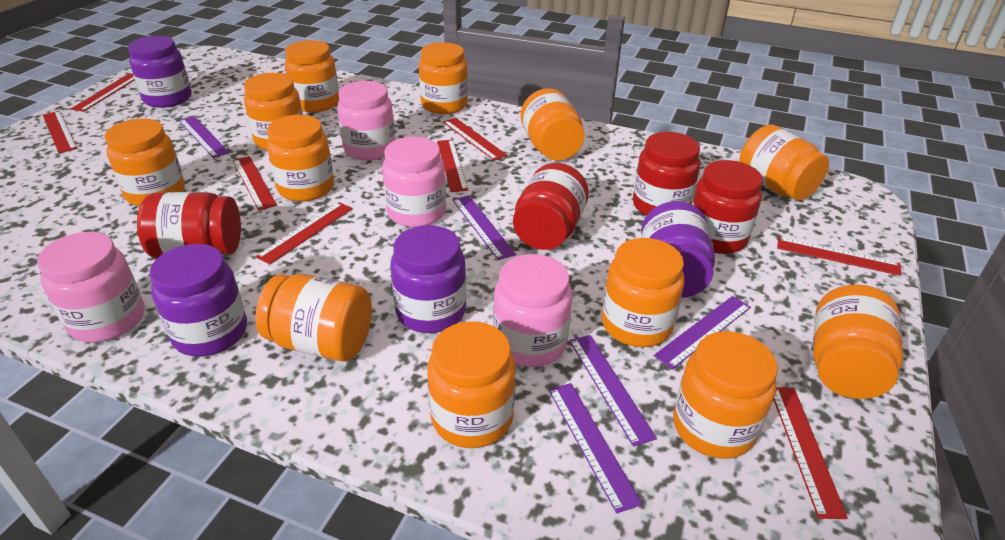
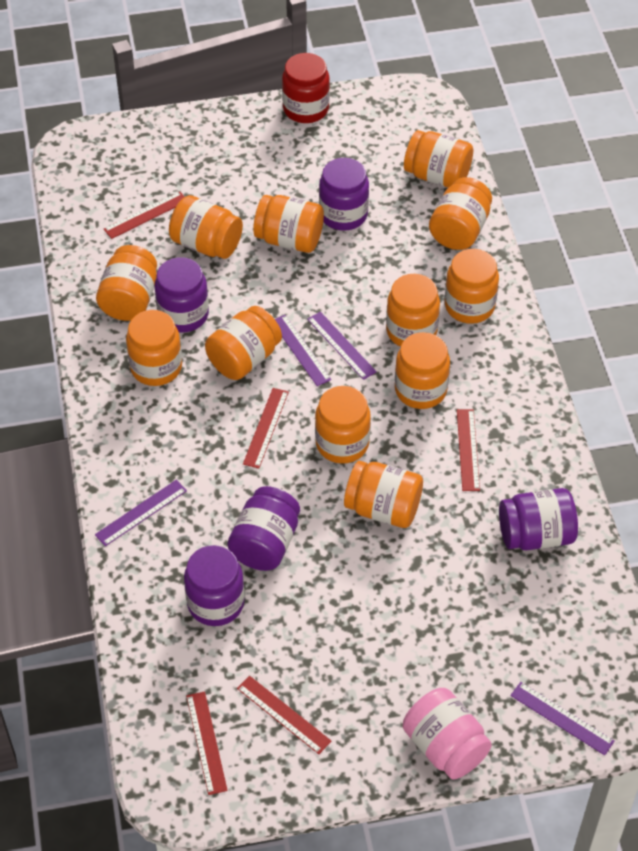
pink jar: 4 -> 1
purple jar: 4 -> 5
purple ruler: 5 -> 4
red jar: 4 -> 1
red ruler: 8 -> 5

